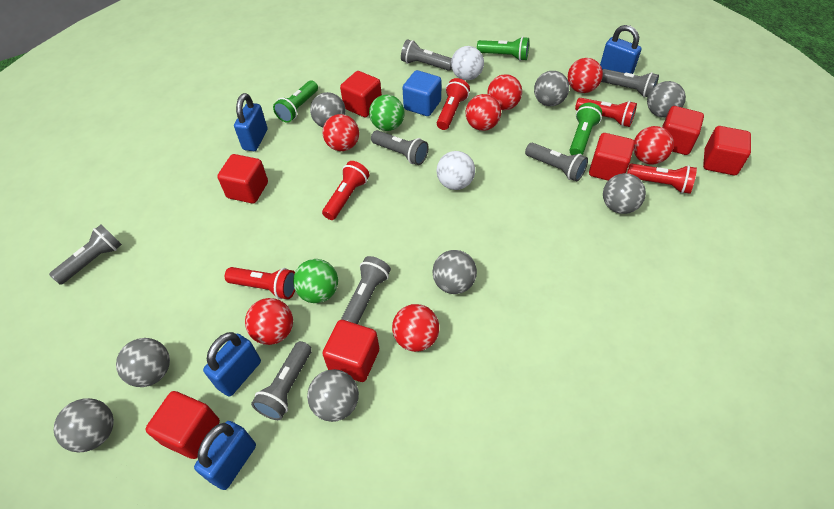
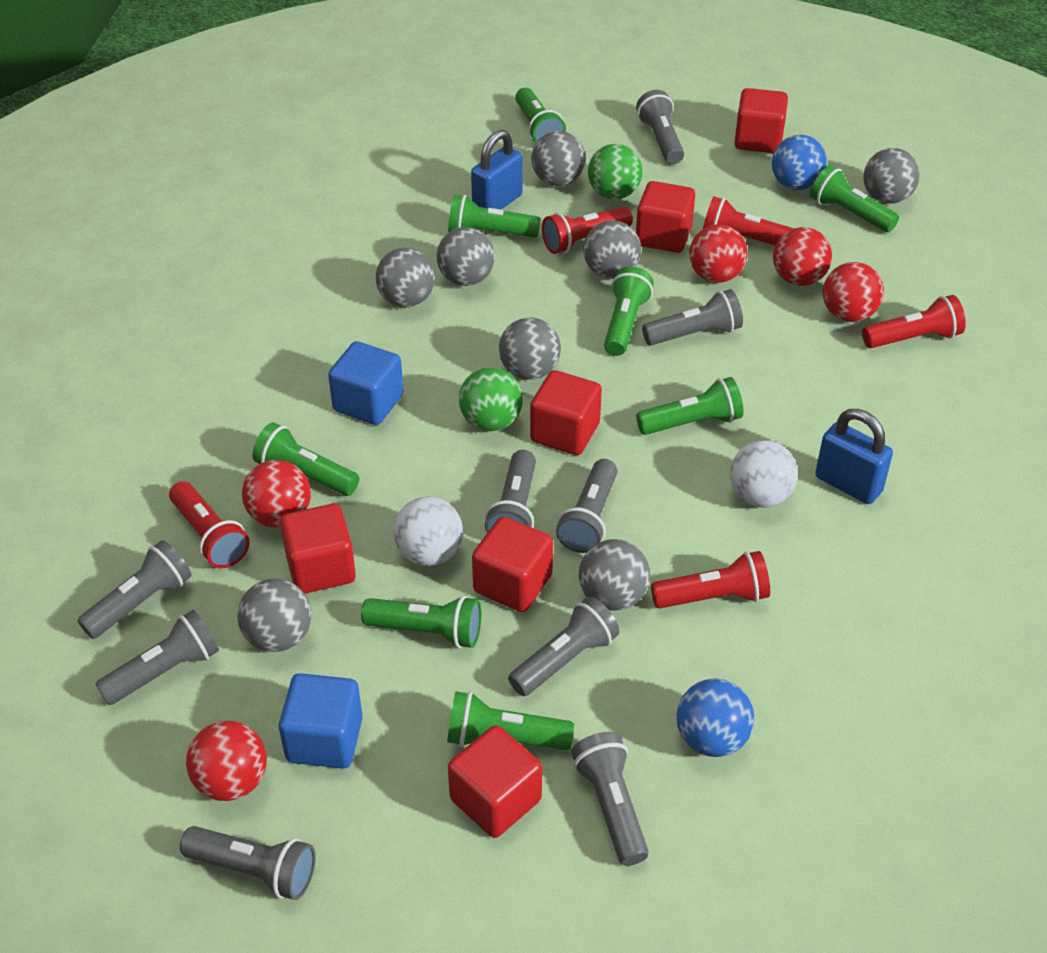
blue ball: 0 -> 2
blue cube: 1 -> 2
blue padlock: 4 -> 2
green flashlight: 3 -> 8
grey flashlight: 7 -> 9
red ball: 7 -> 5
red cube: 7 -> 6

